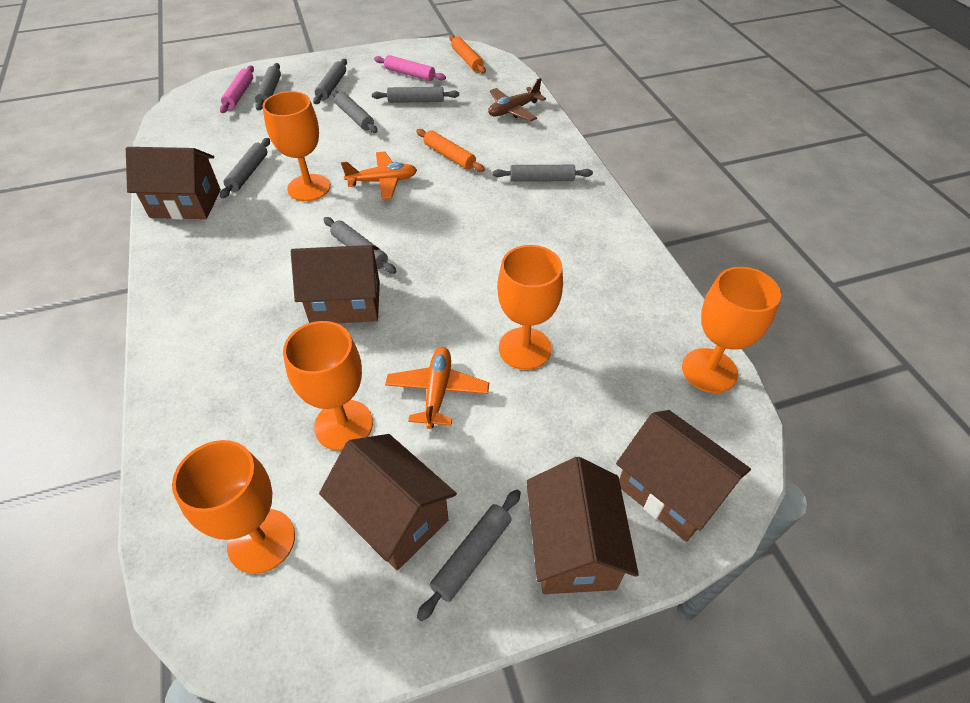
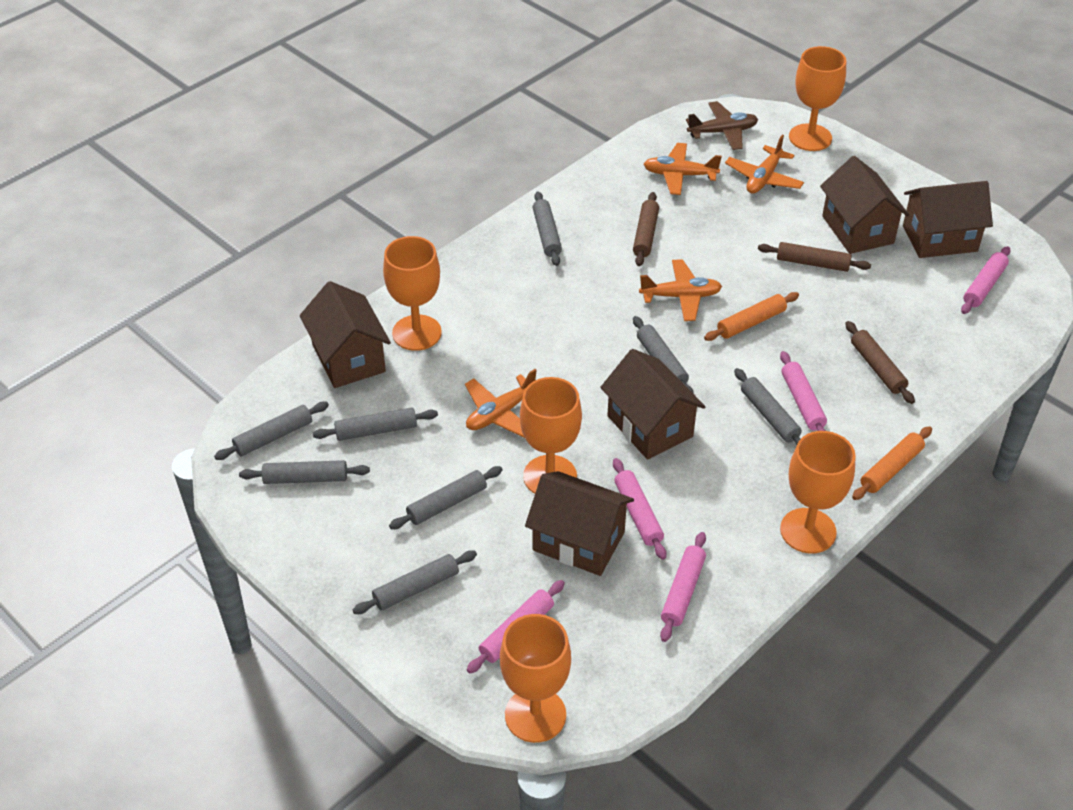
brown rolling pin: 0 -> 3
orange plane: 2 -> 4
pink rolling pin: 2 -> 5

